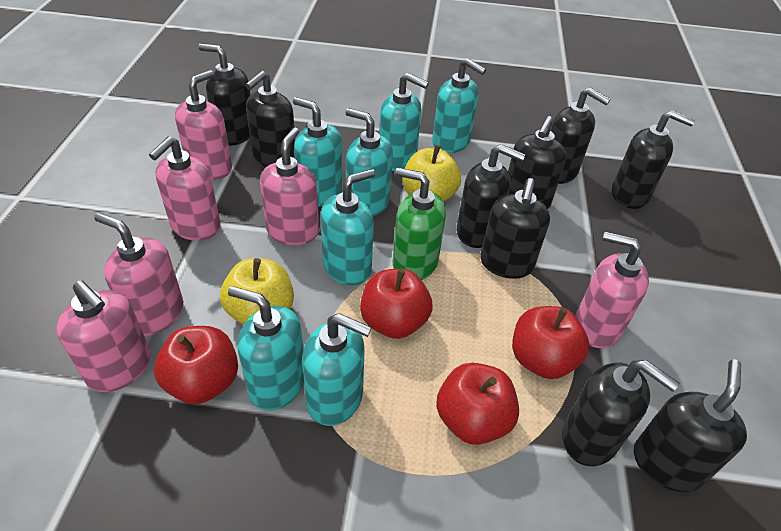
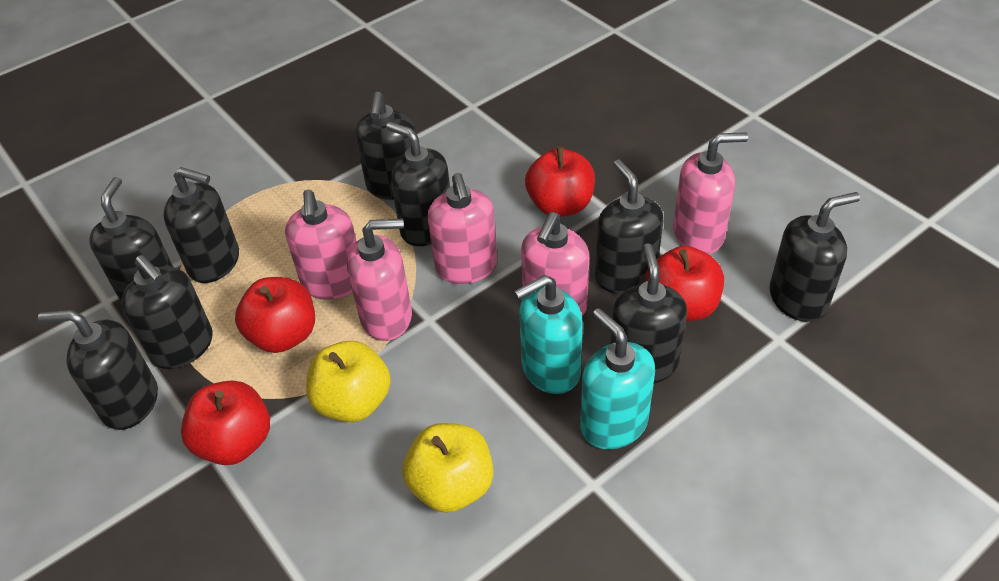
green soap dispenser: 1 -> 0
pink soap dispenser: 6 -> 5
turquoise soap dispenser: 7 -> 2

